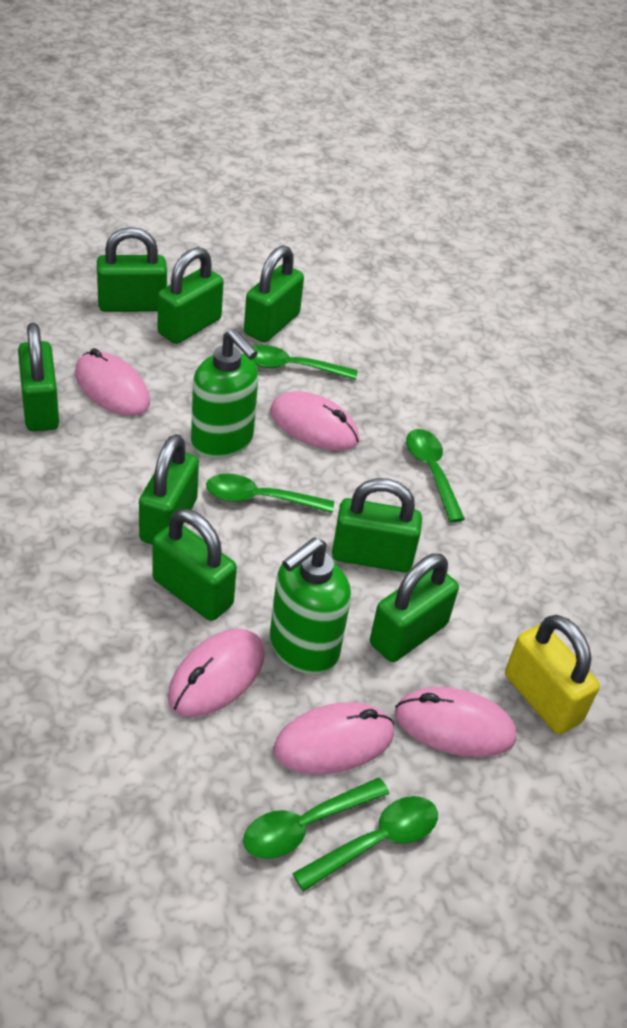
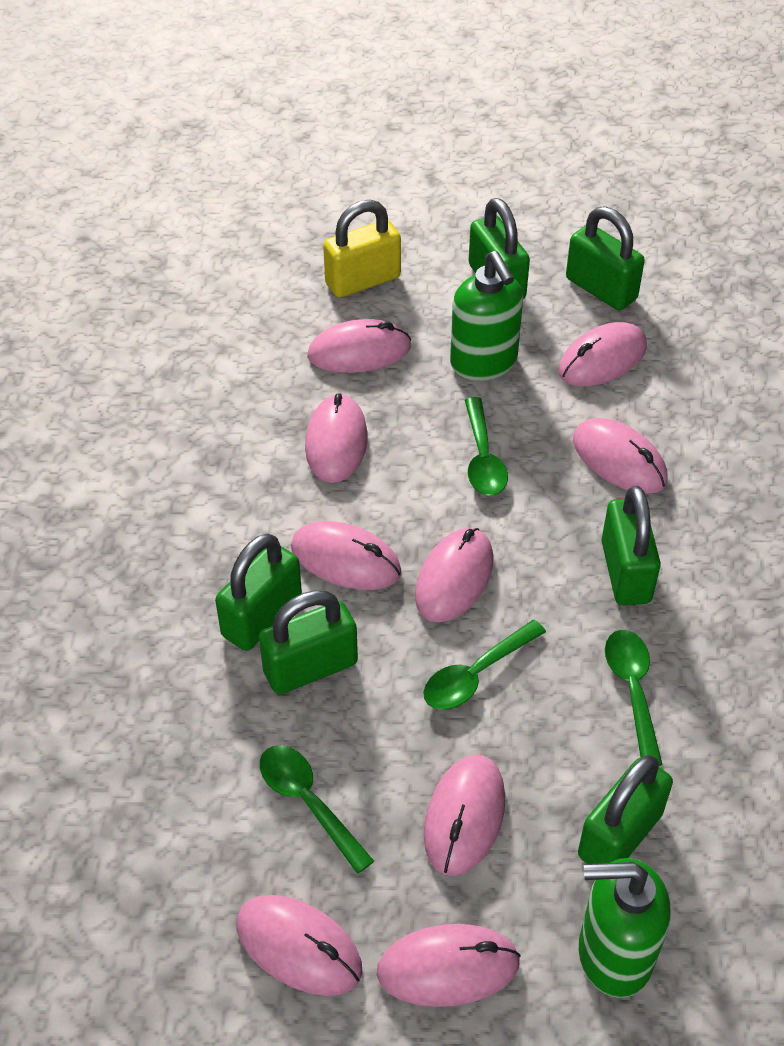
green padlock: 8 -> 6
green spoon: 5 -> 4
pink mouse: 5 -> 9

